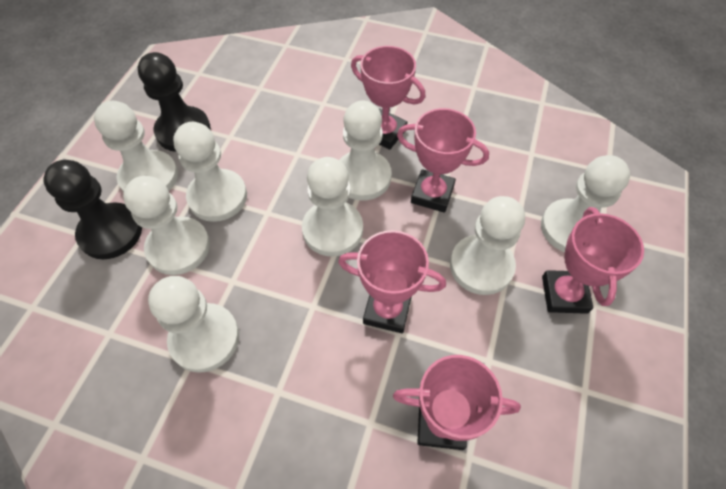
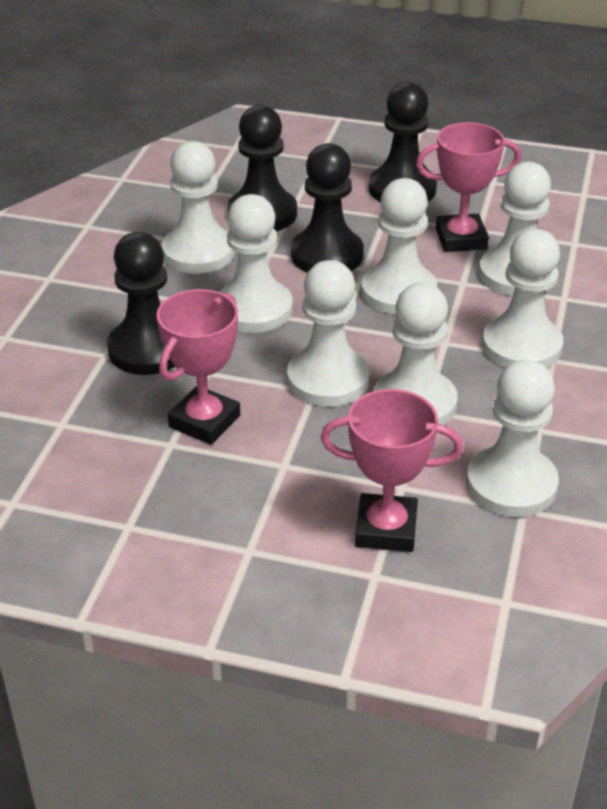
black pawn: 2 -> 4
pink trophy: 5 -> 3

